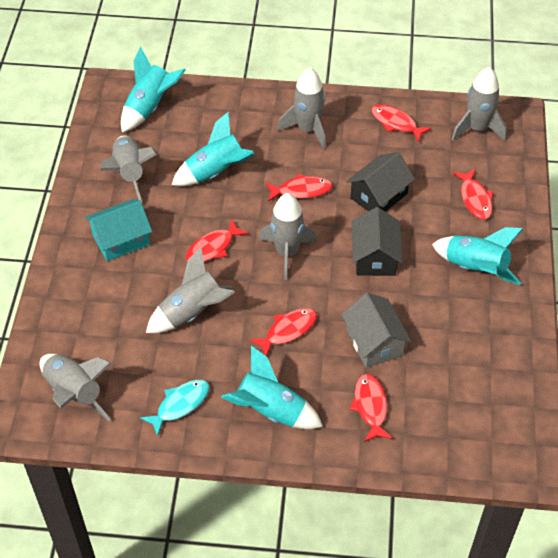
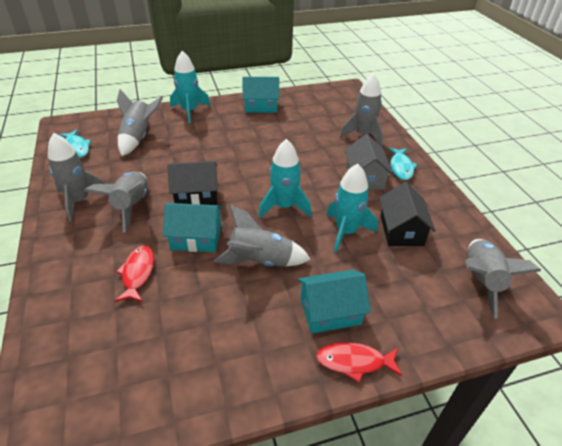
red fish: 6 -> 2
turquoise fish: 1 -> 2
turquoise house: 1 -> 3
turquoise rocket: 4 -> 3

